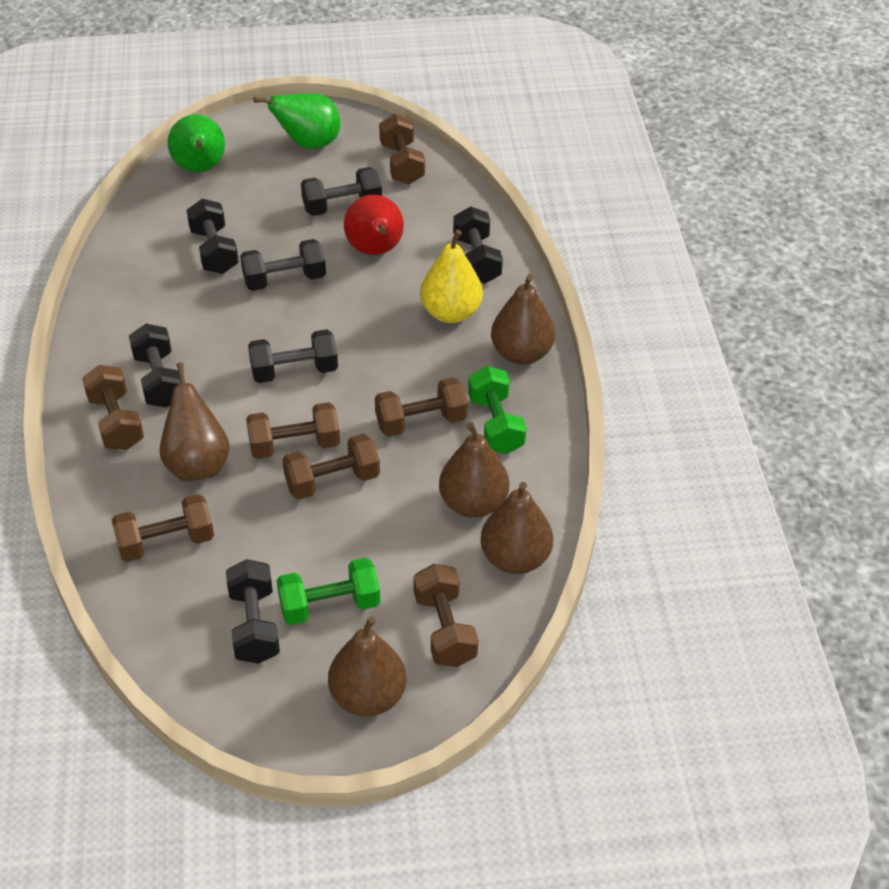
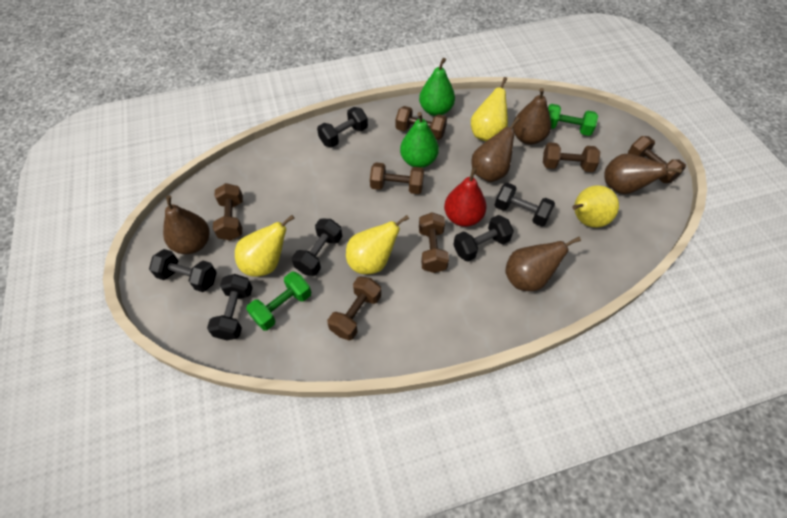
black dumbbell: 7 -> 6
yellow pear: 1 -> 4

